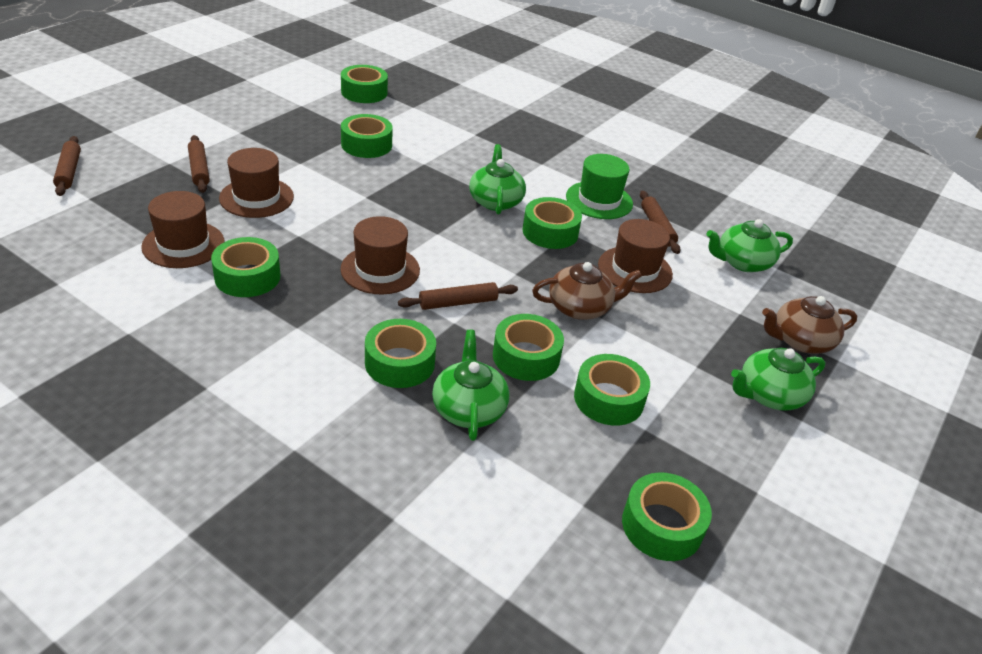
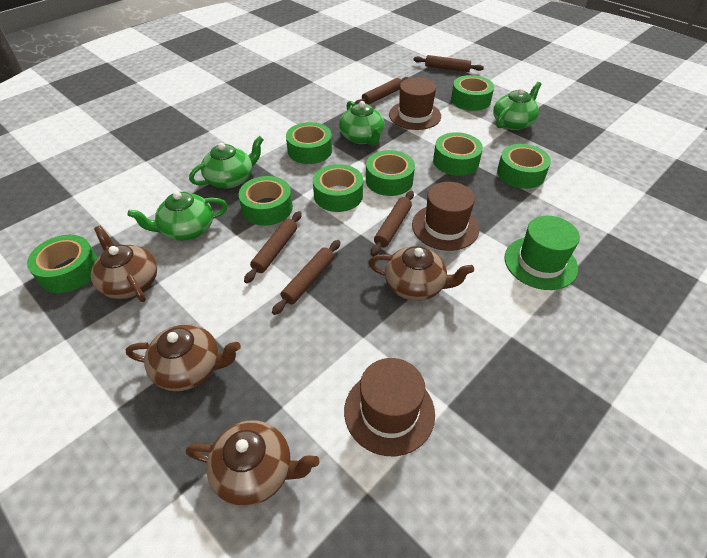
brown hat: 4 -> 3
brown rolling pin: 4 -> 5
brown teapot: 2 -> 4

